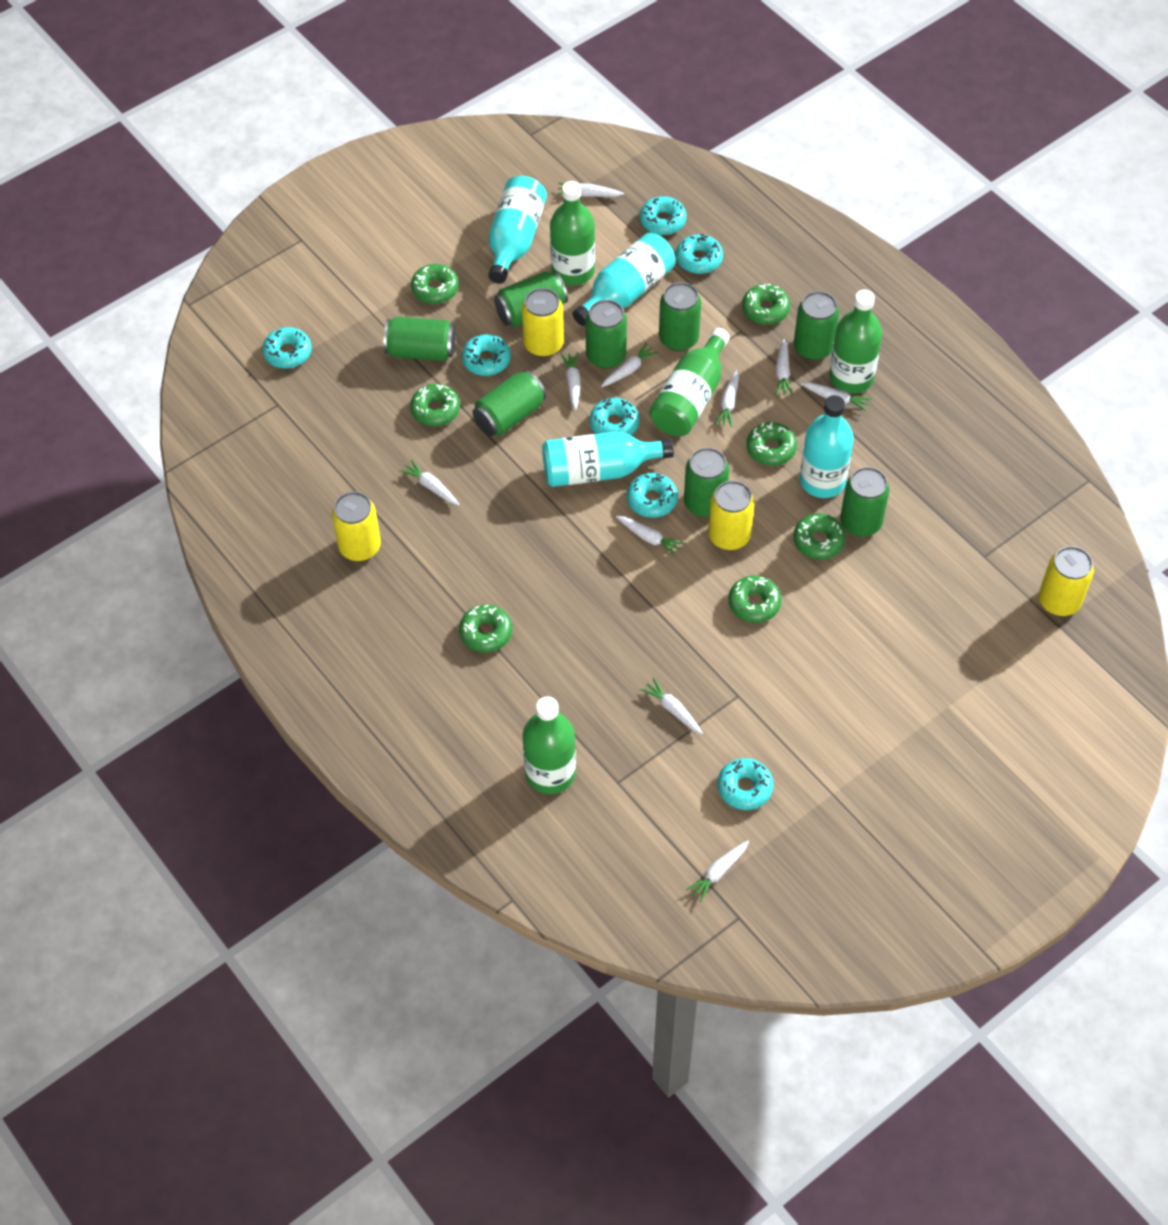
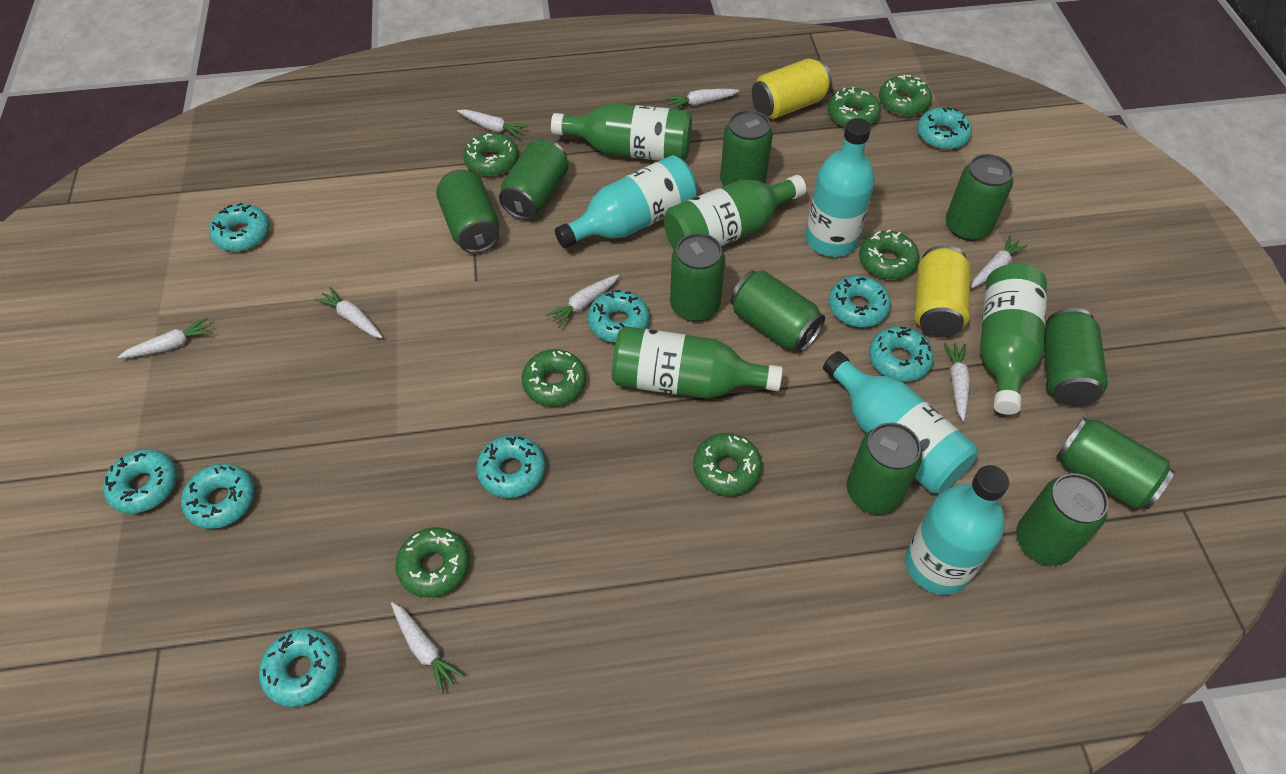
green can: 8 -> 10
turquoise donut: 7 -> 9
white carrot: 10 -> 8
yellow can: 4 -> 2

